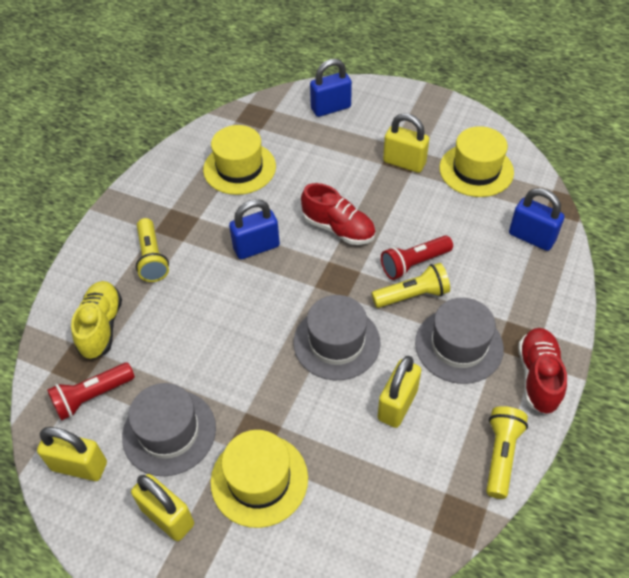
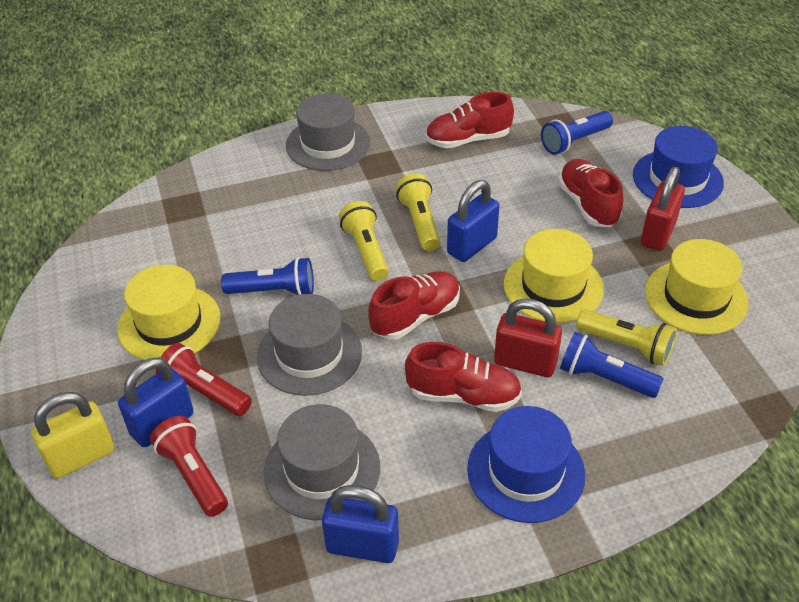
blue flashlight: 0 -> 3
blue hat: 0 -> 2
red padlock: 0 -> 2
red shoe: 2 -> 4
yellow padlock: 4 -> 1
yellow shoe: 1 -> 0

